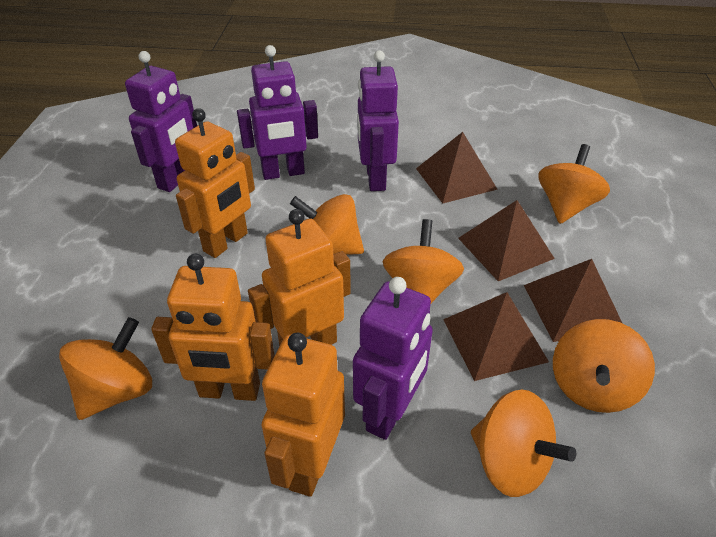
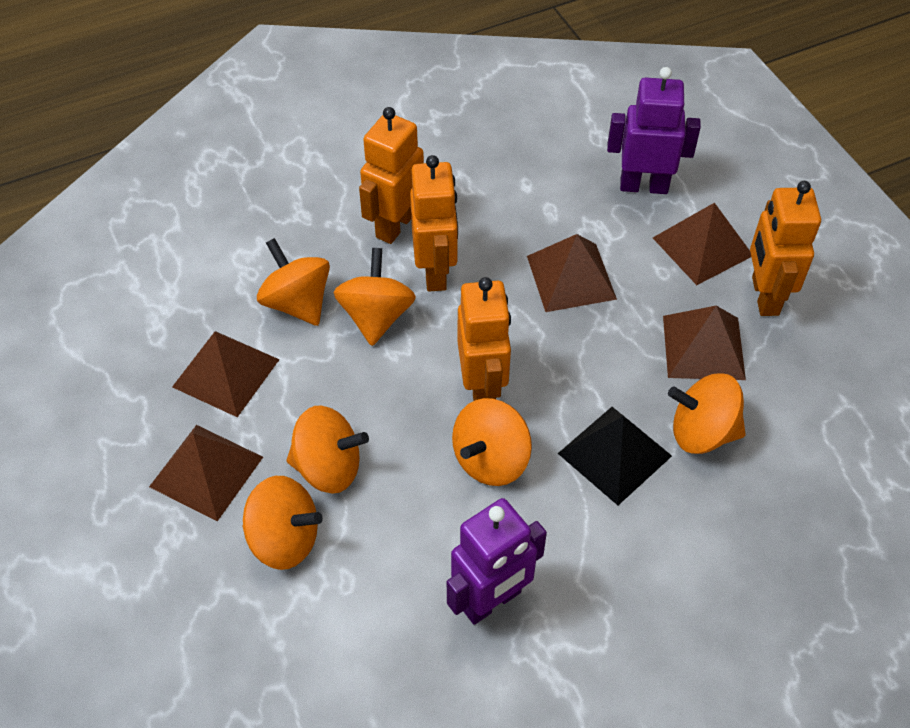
black pyramid: 0 -> 1
brown pyramid: 4 -> 5
purple robot: 4 -> 2

